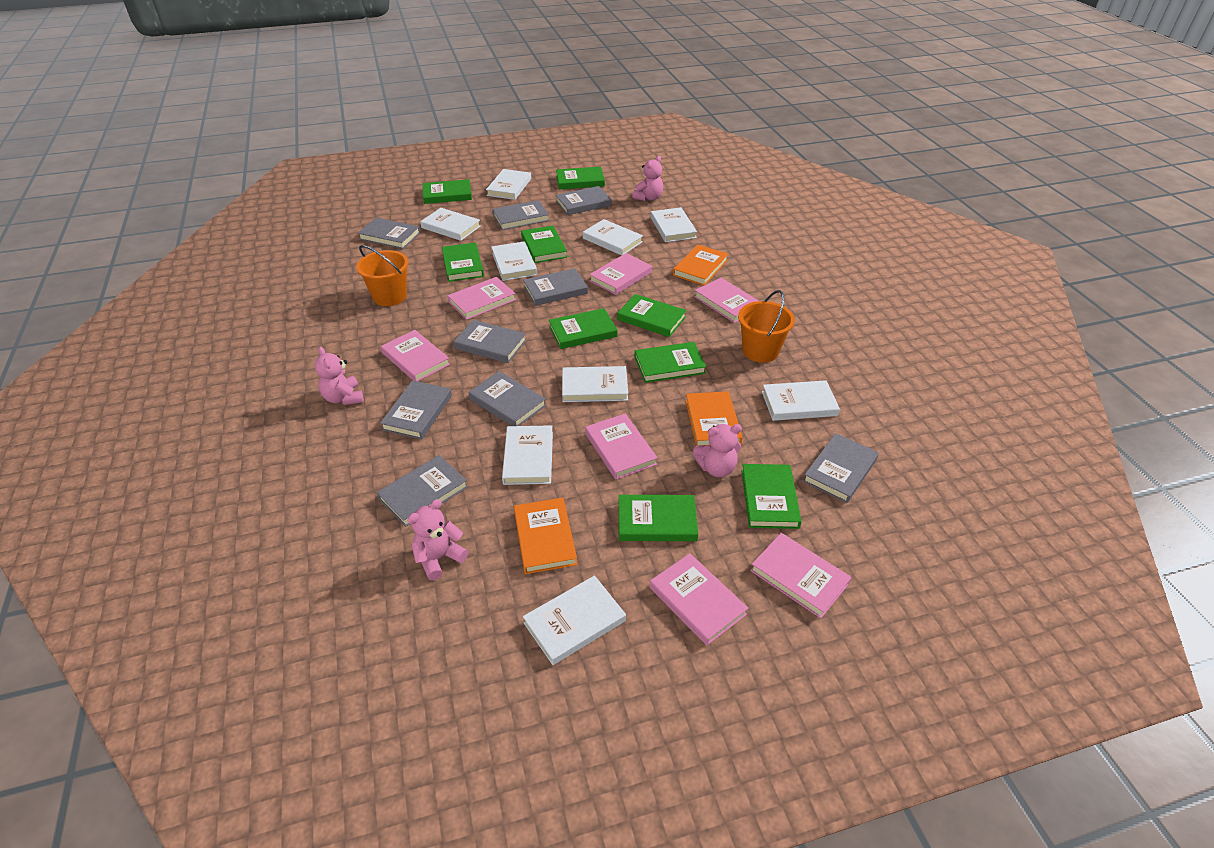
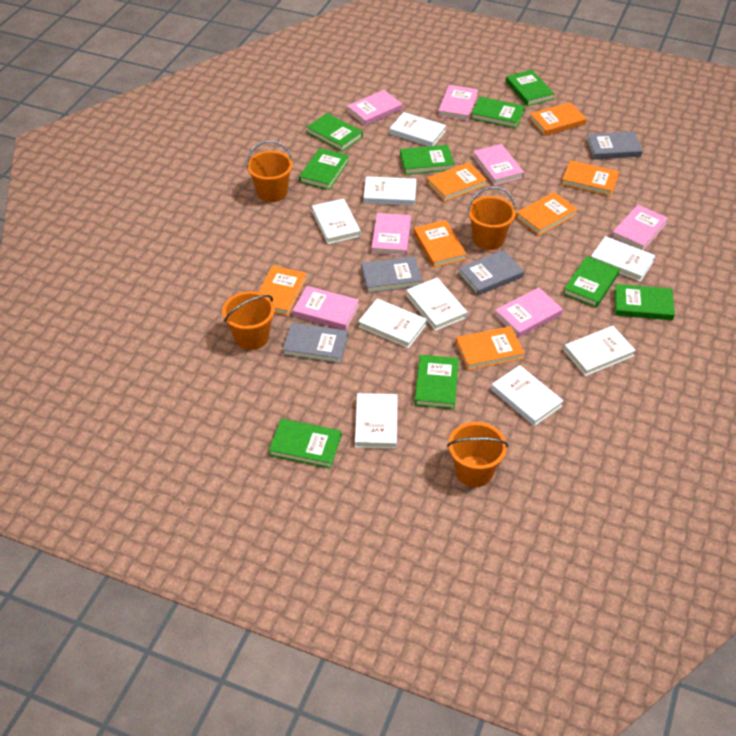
grey book: 9 -> 4
orange book: 3 -> 7
orange bucket: 2 -> 4
pink teddy bear: 4 -> 0

